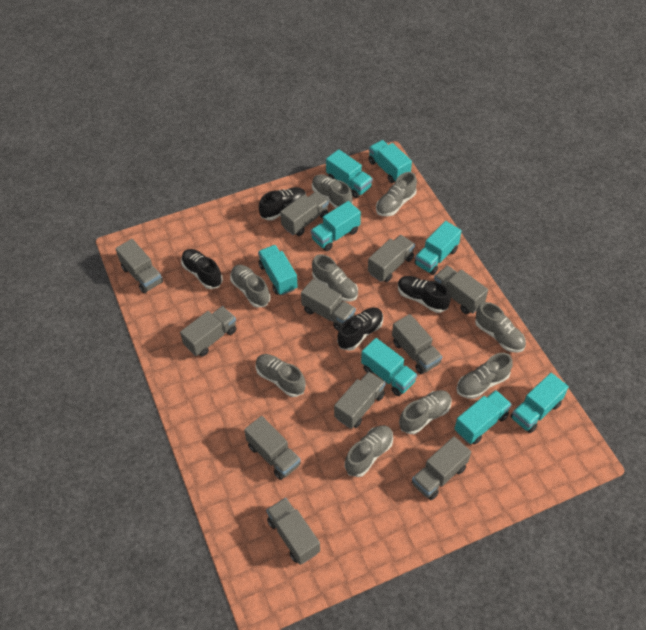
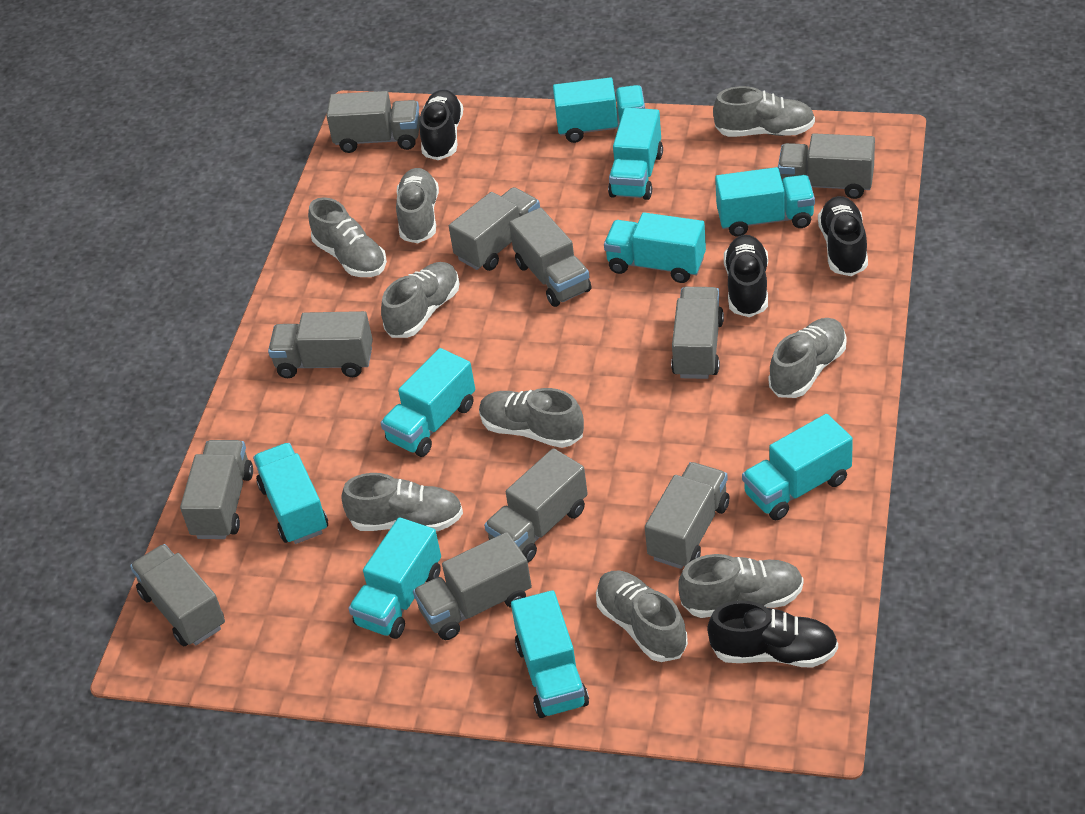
turquoise truck: 8 -> 9

